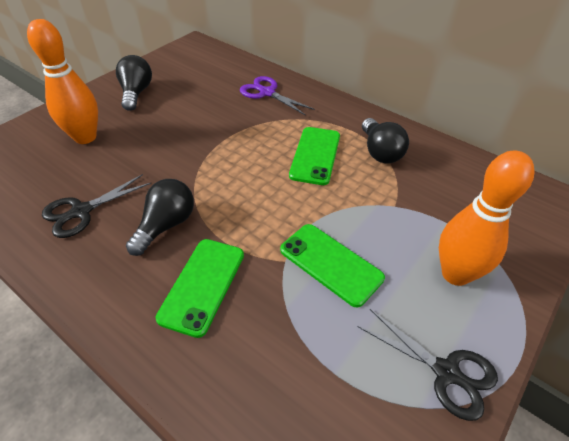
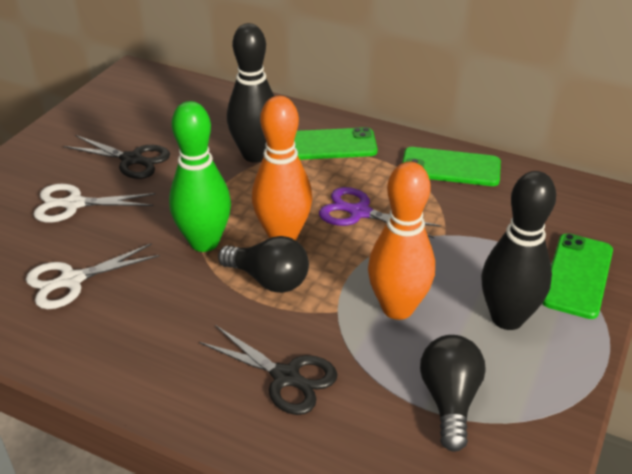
black bowling pin: 0 -> 2
black light bulb: 3 -> 2
green bowling pin: 0 -> 1
white scissors: 0 -> 2

